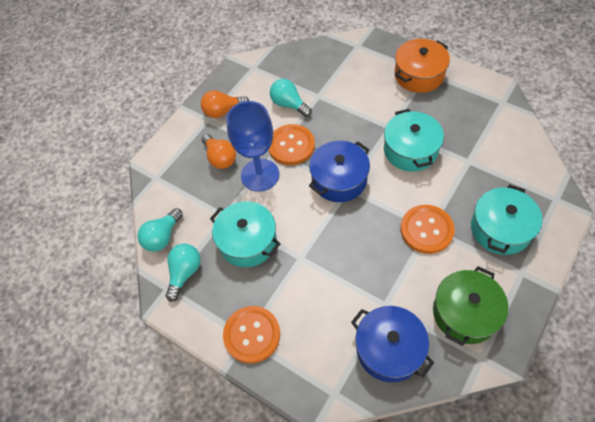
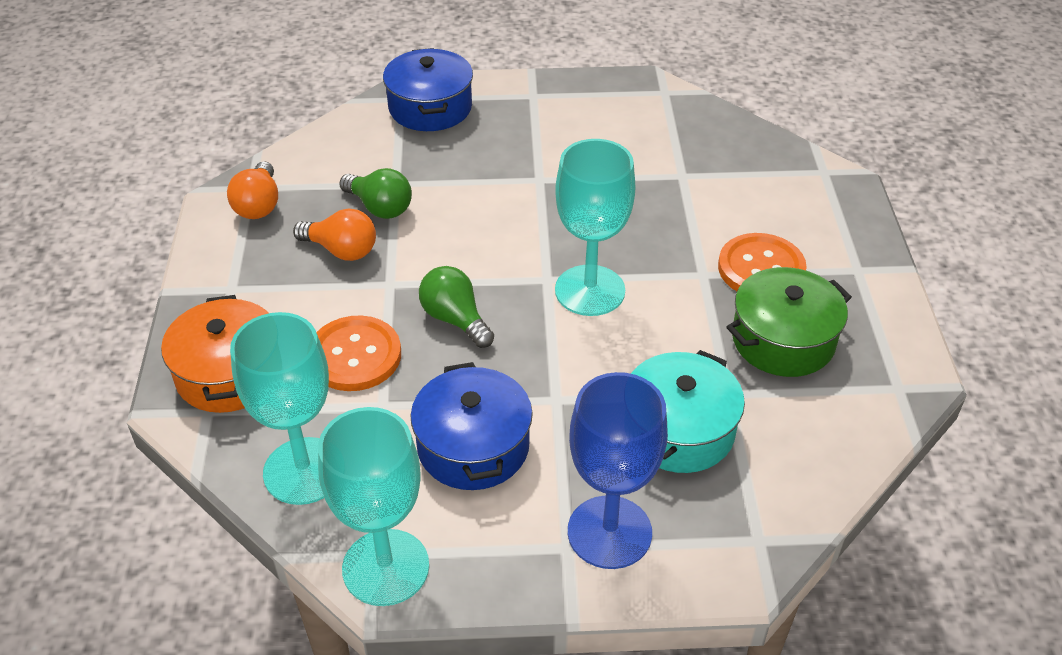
green light bulb: 0 -> 2
orange button: 3 -> 2
turquoise goblet: 0 -> 3
turquoise light bulb: 3 -> 0
turquoise pot: 3 -> 1

